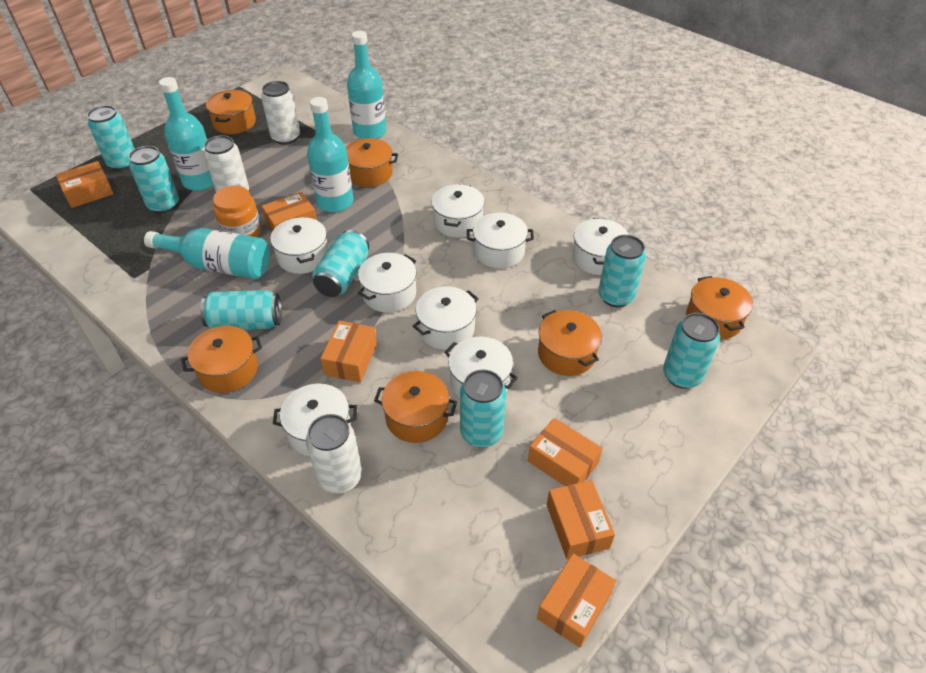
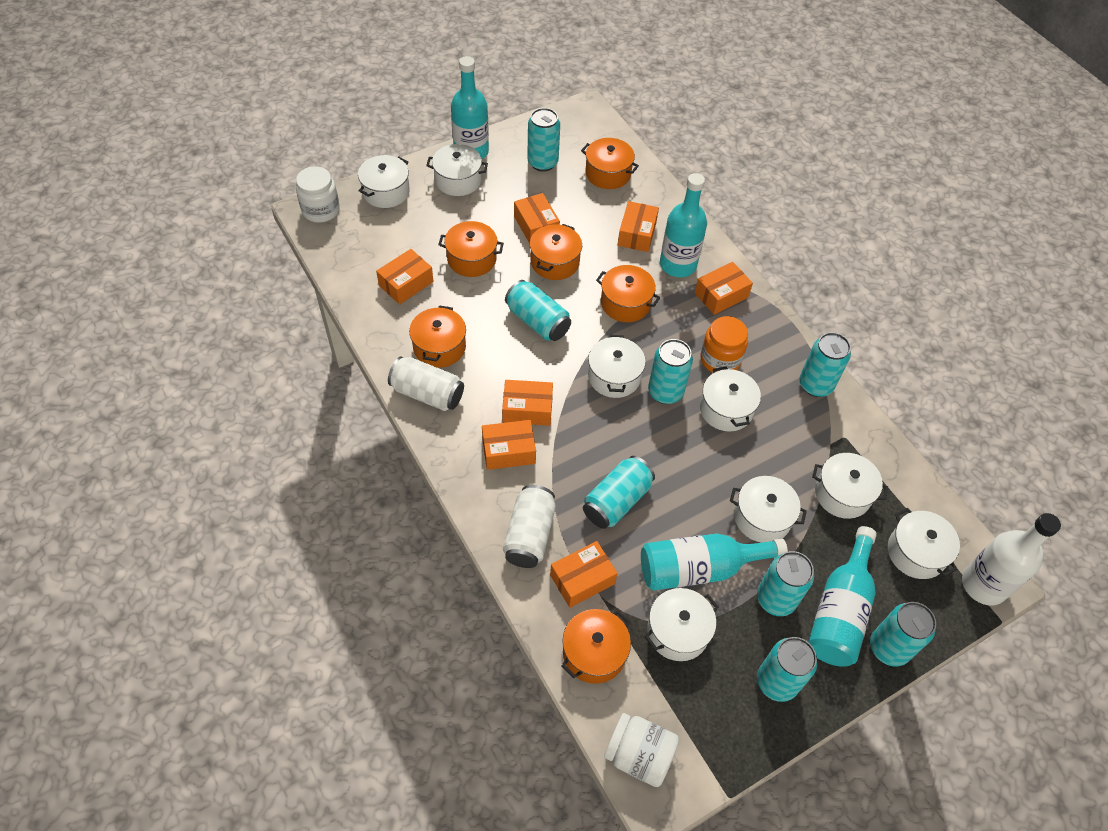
orange box: 6 -> 7
turquoise can: 7 -> 8
white bottle: 0 -> 1
white can: 3 -> 2
white jar: 0 -> 2

